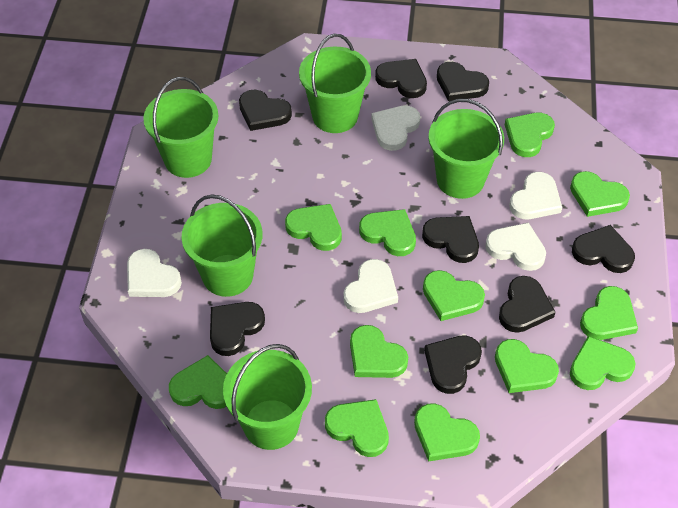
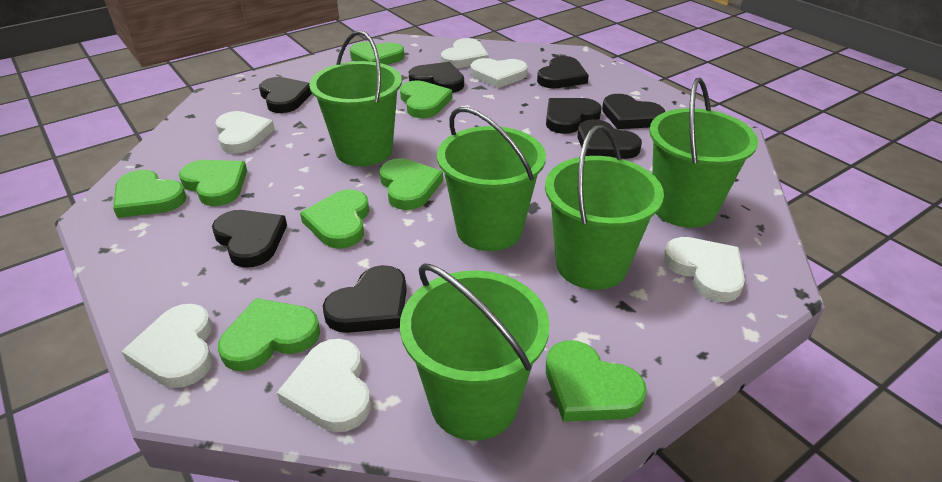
green heart: 12 -> 8
white heart: 5 -> 6

